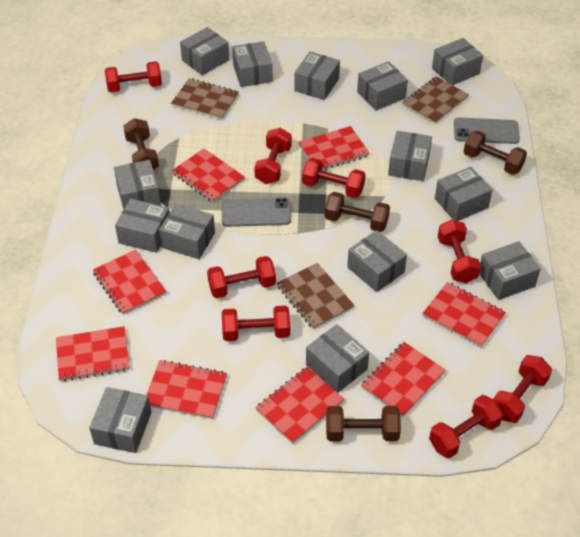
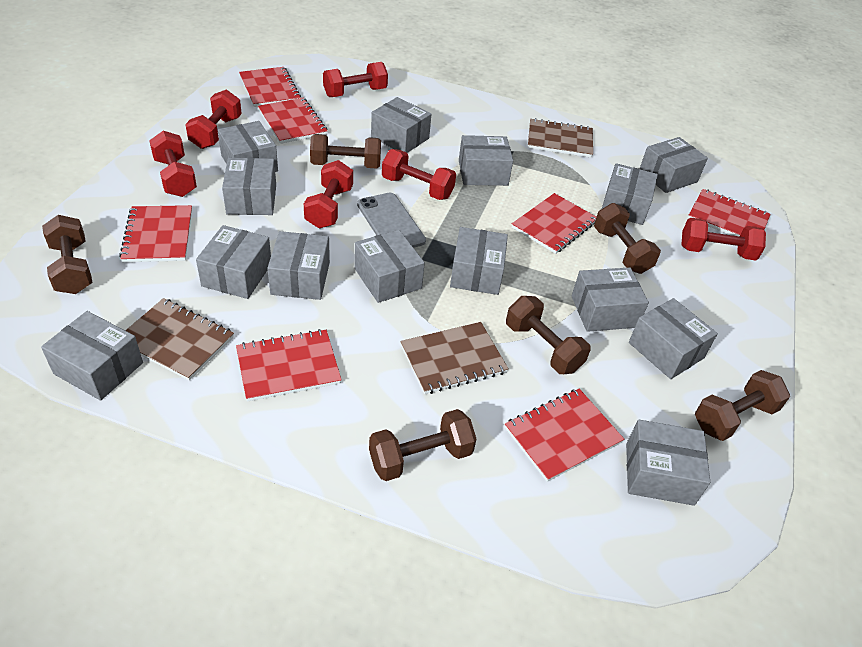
brown dumbbell: 4 -> 6
grey phone: 2 -> 1
red dumbbell: 8 -> 6
red notebook: 8 -> 7

